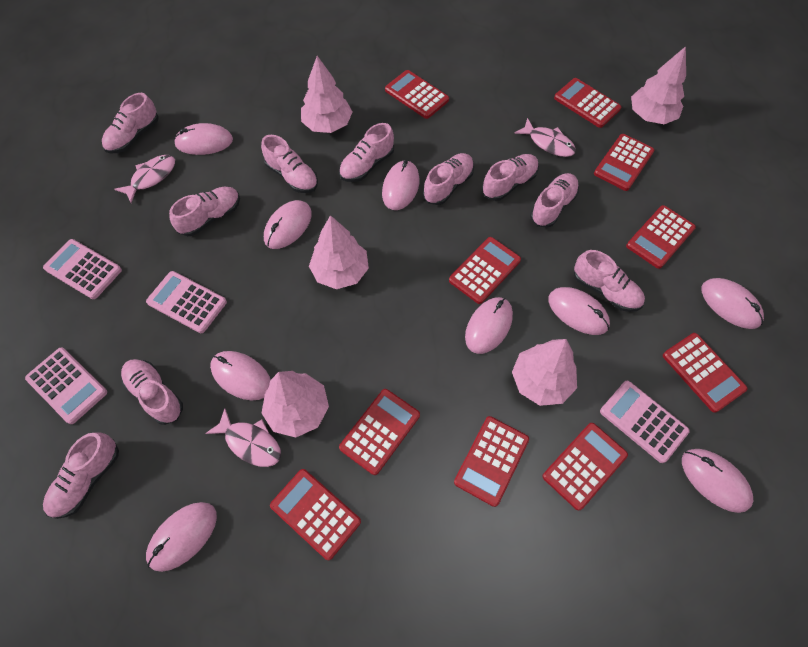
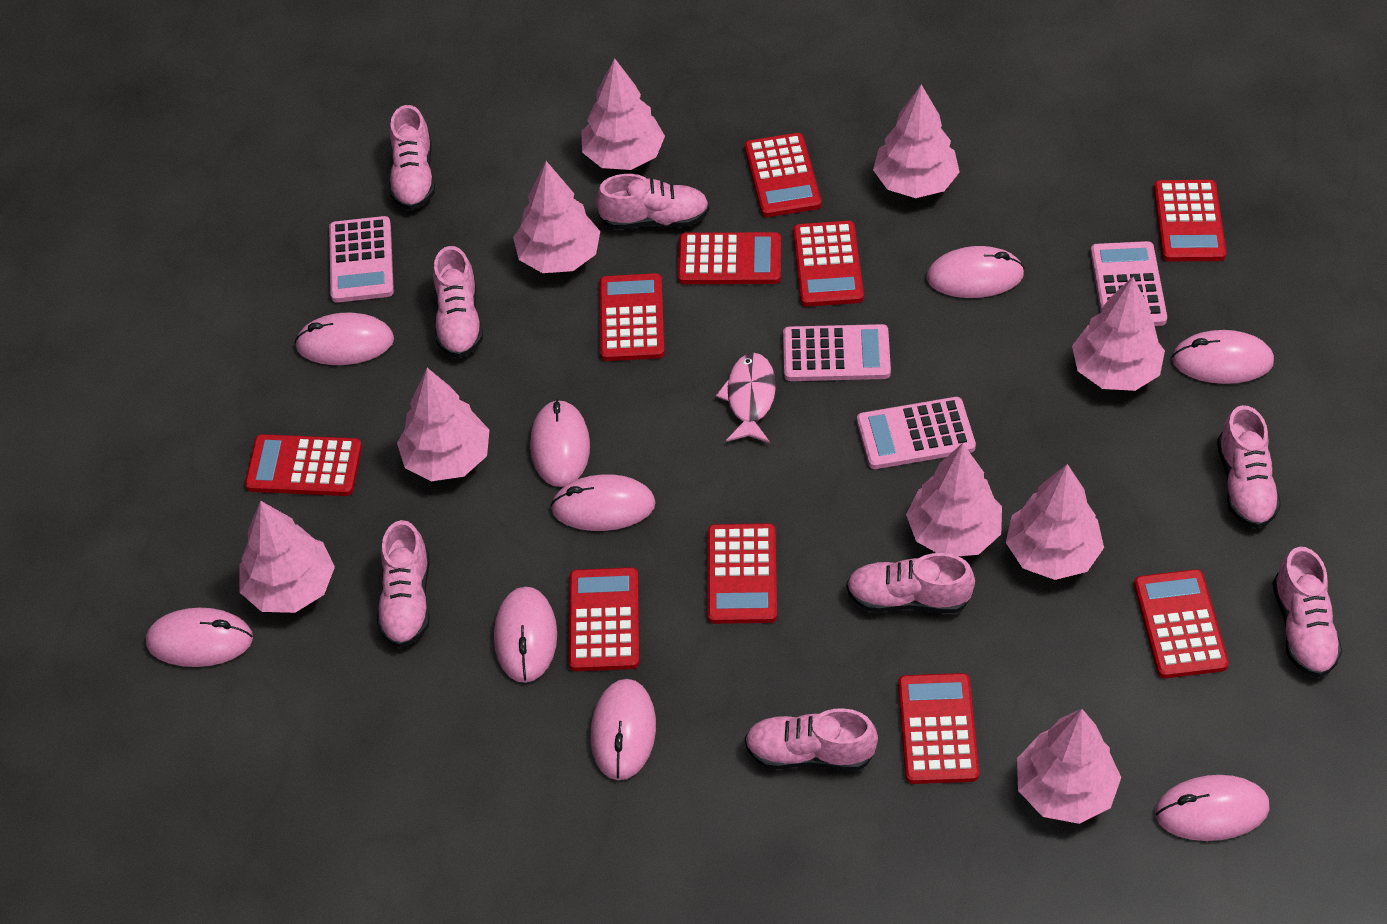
pink fish: 3 -> 1
pink shoe: 10 -> 8
pink tree: 5 -> 9

